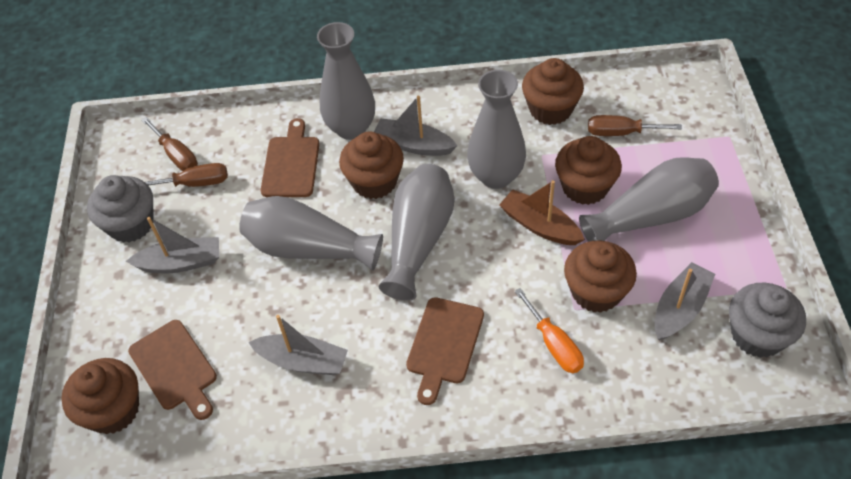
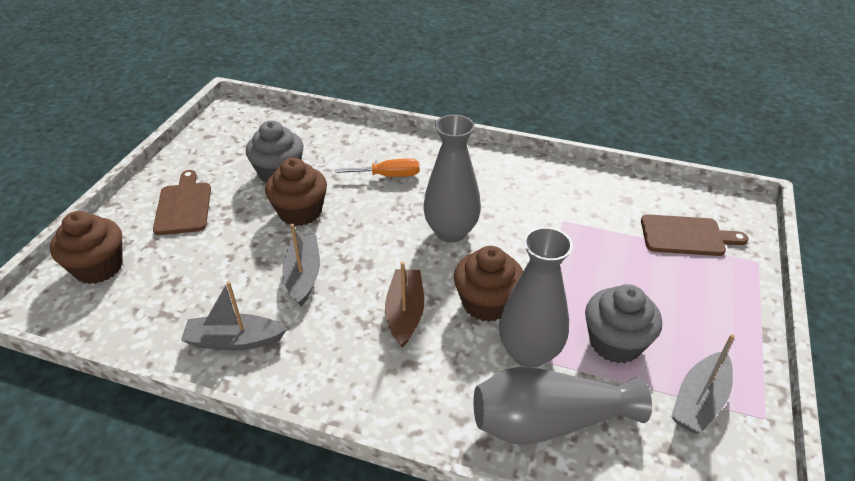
brown cupcake: 5 -> 3
brown cutting board: 3 -> 2
brown screwdriver: 3 -> 0
grey boat: 4 -> 3
grey vase: 5 -> 3

